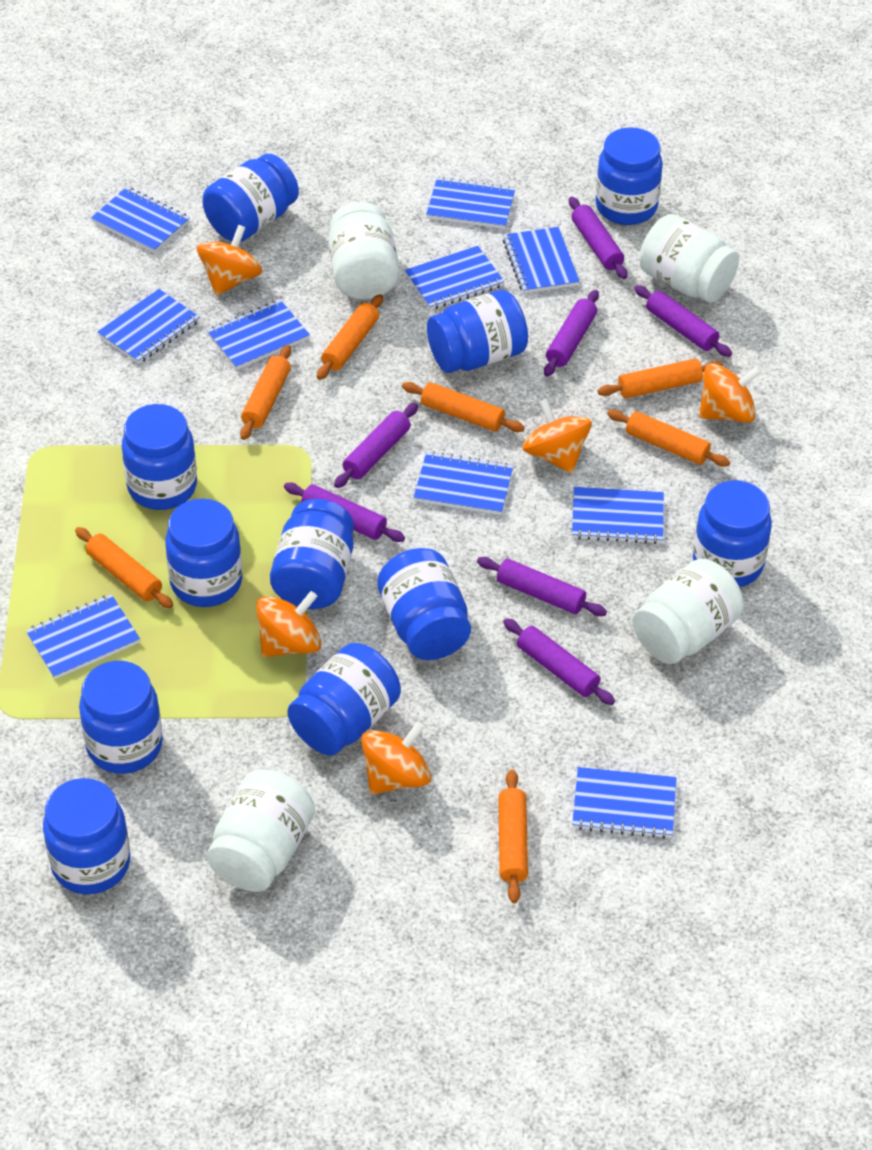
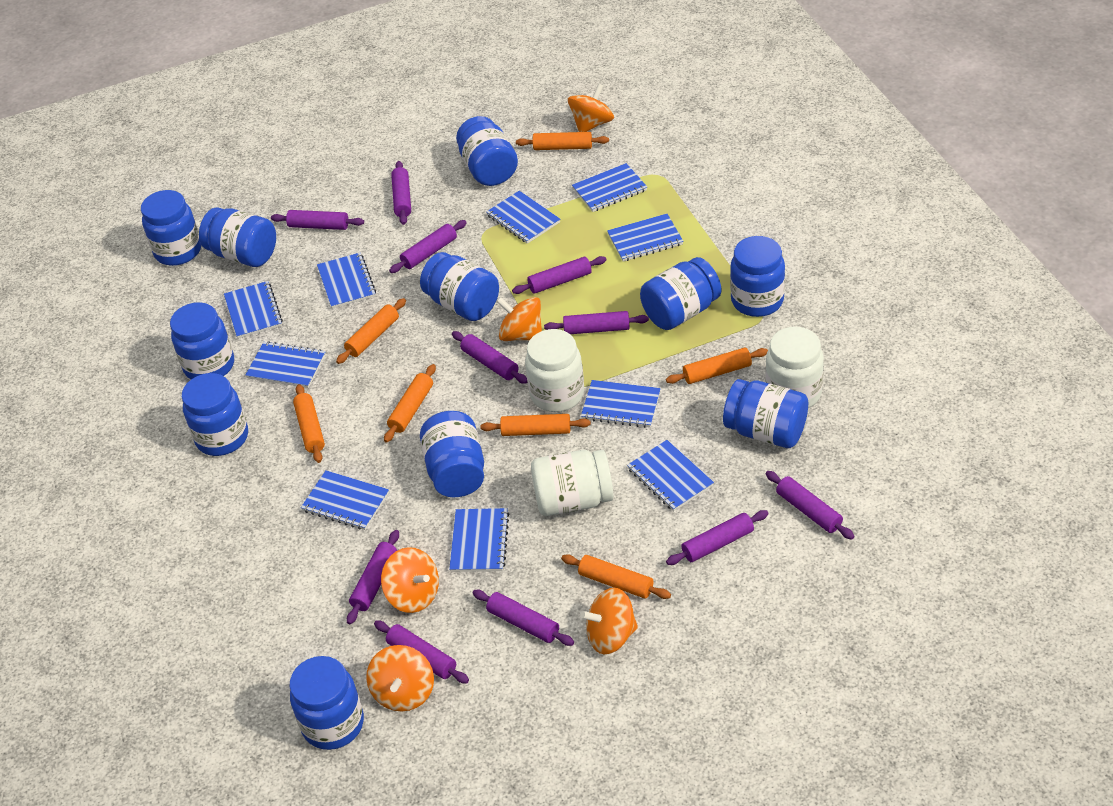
purple rolling pin: 7 -> 11
white jar: 4 -> 3

